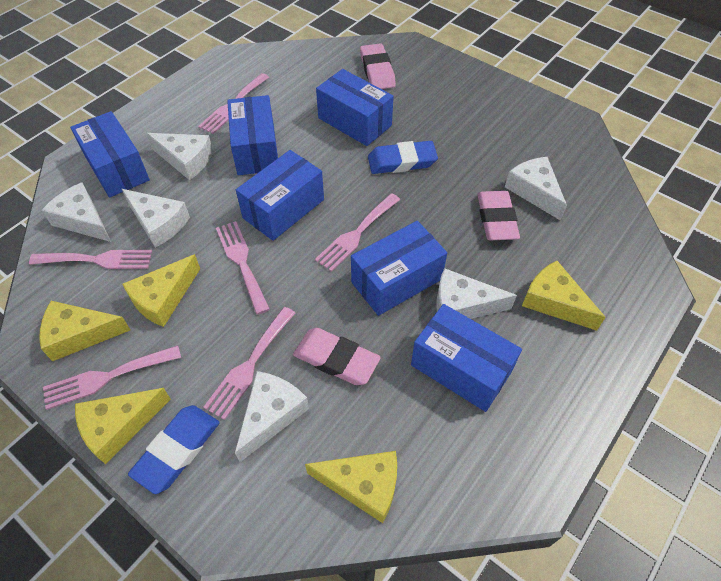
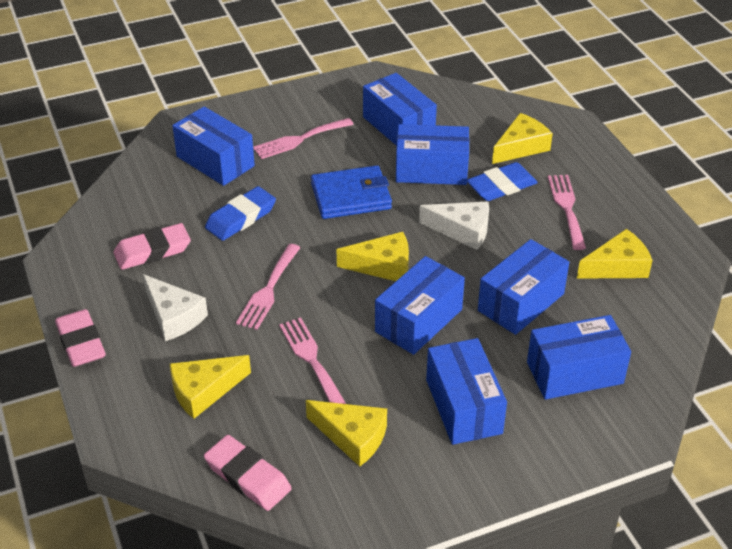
blue box: 6 -> 7
blue wallet: 0 -> 1
pink fork: 6 -> 4
white cheese: 6 -> 2

